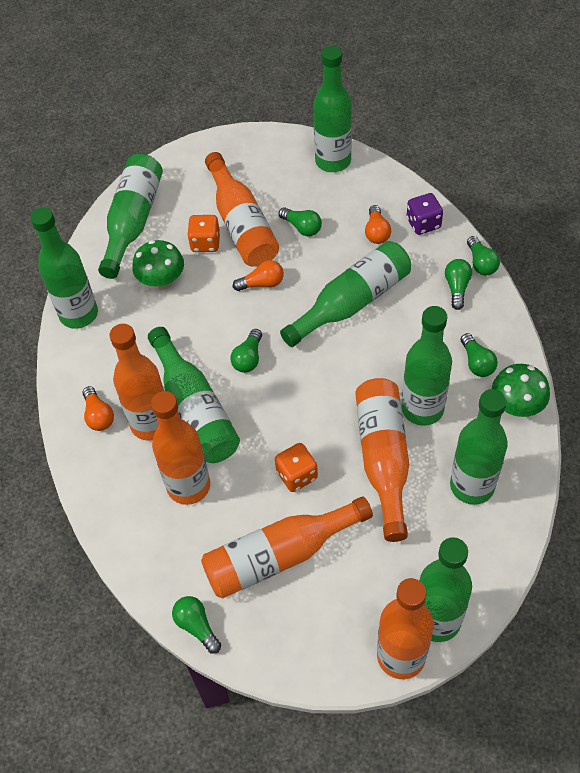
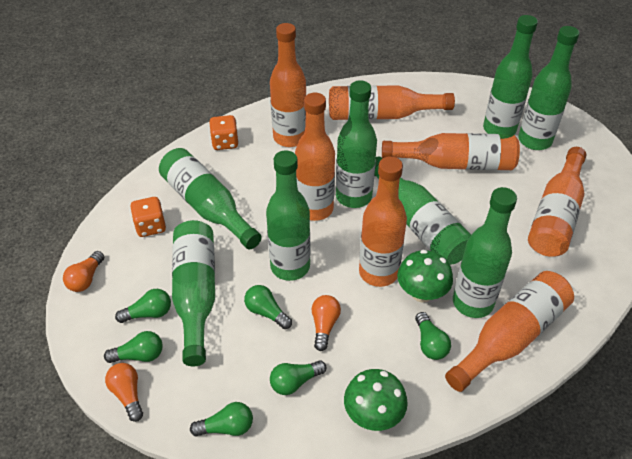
orange bottle: 6 -> 7
purple dice: 1 -> 0

